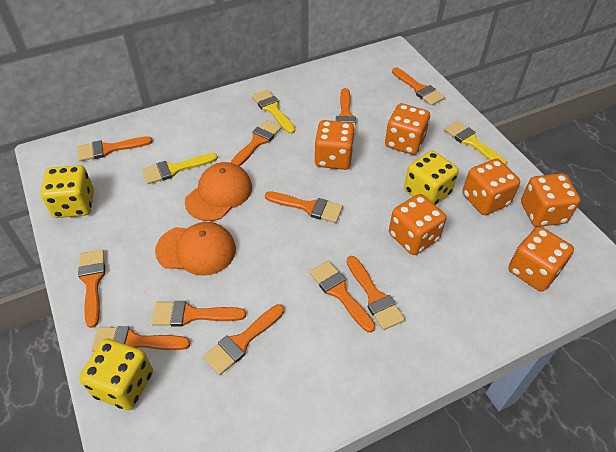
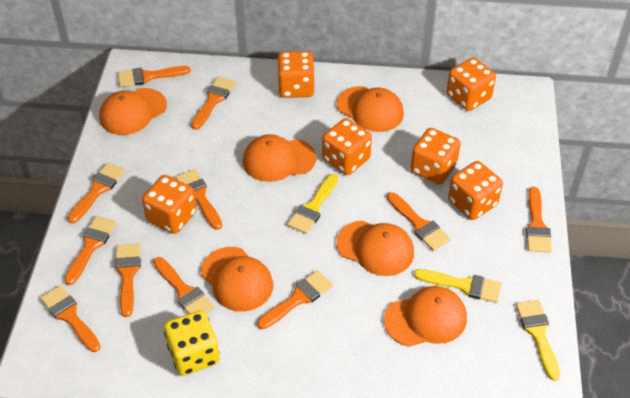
orange cap: 2 -> 6
yellow dice: 3 -> 1

